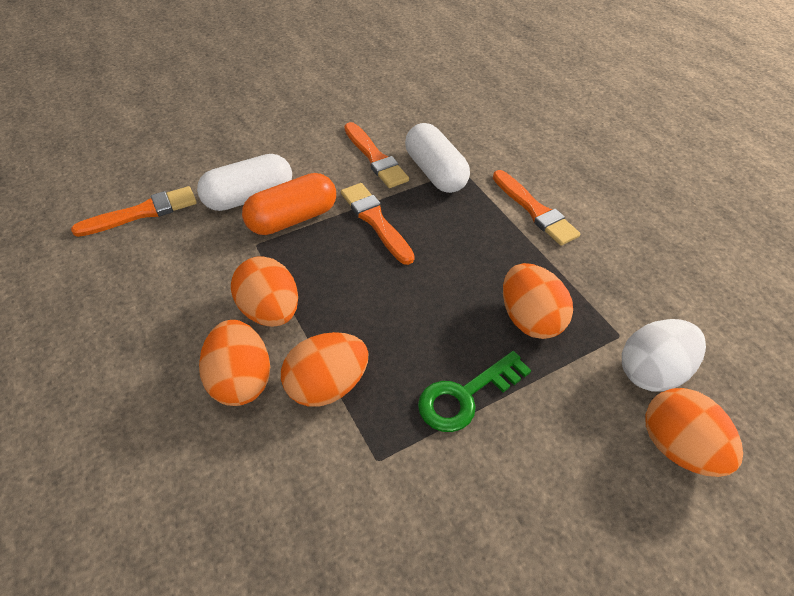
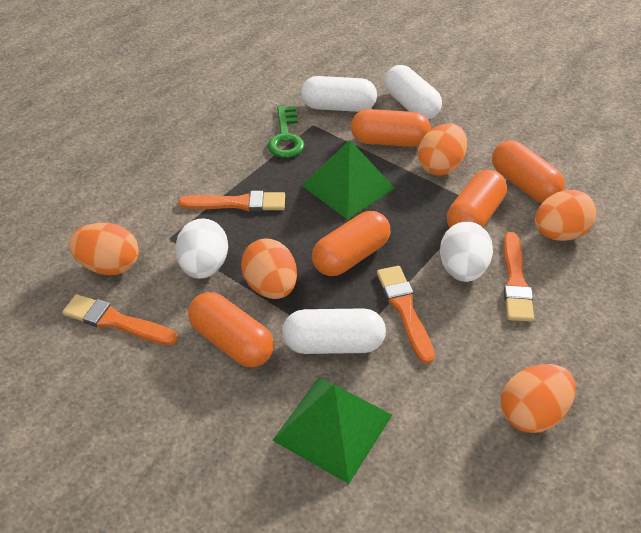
green pyramid: 0 -> 2
orange capsule: 1 -> 5
white capsule: 2 -> 3
white egg: 1 -> 2

